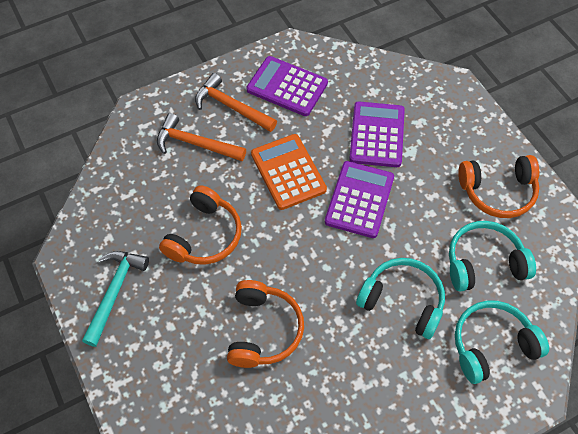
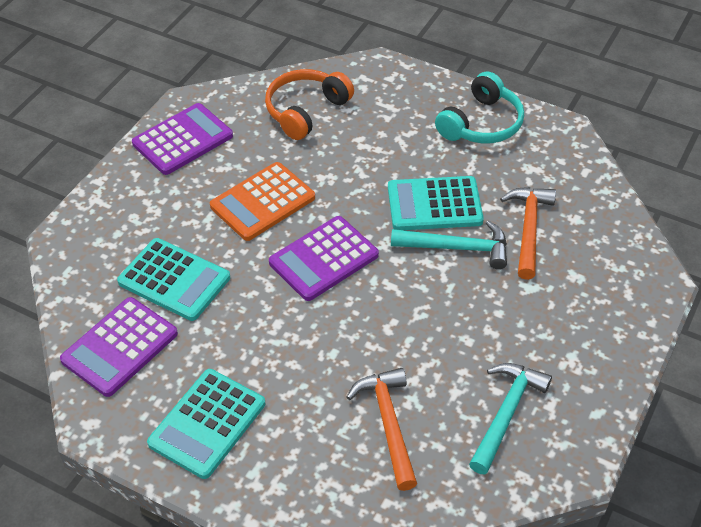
orange headphones: 3 -> 1
turquoise calculator: 0 -> 3
turquoise hammer: 1 -> 2
turquoise headphones: 3 -> 1

